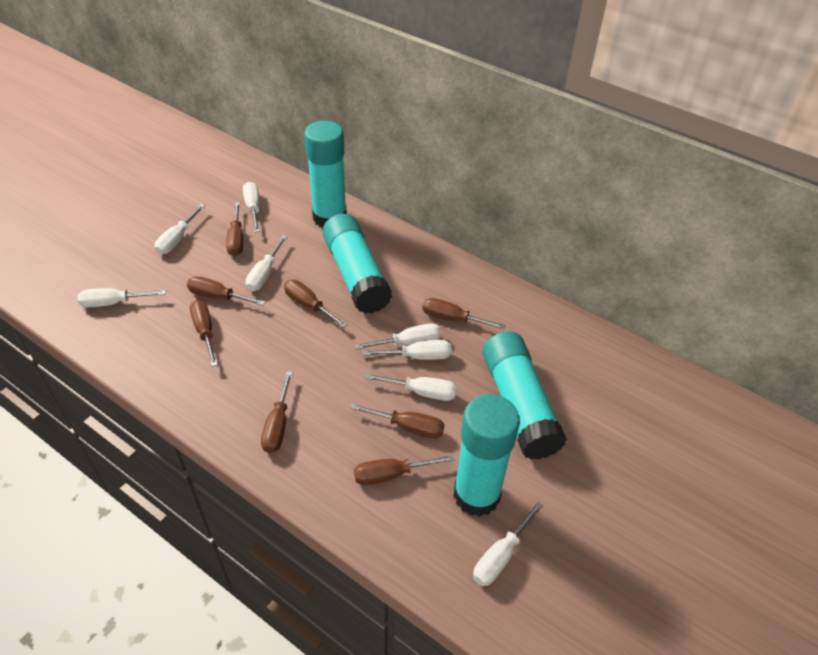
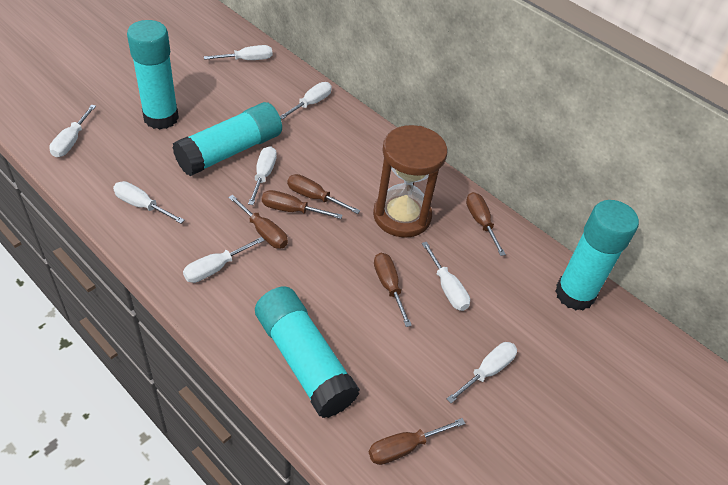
brown hourglass: 0 -> 1
brown screwdriver: 8 -> 6

